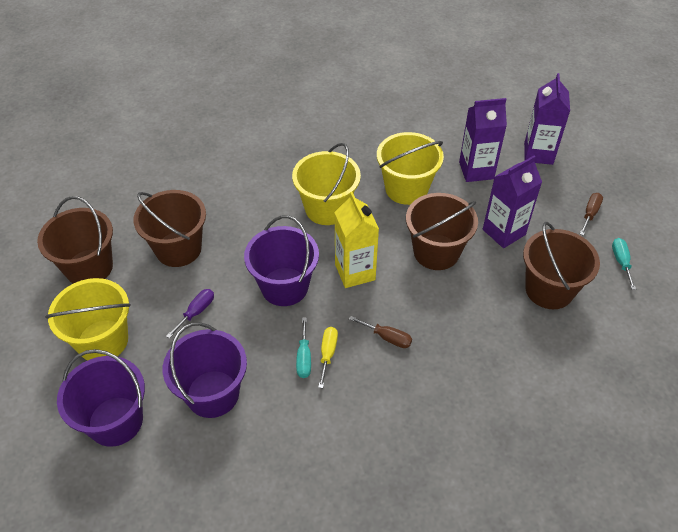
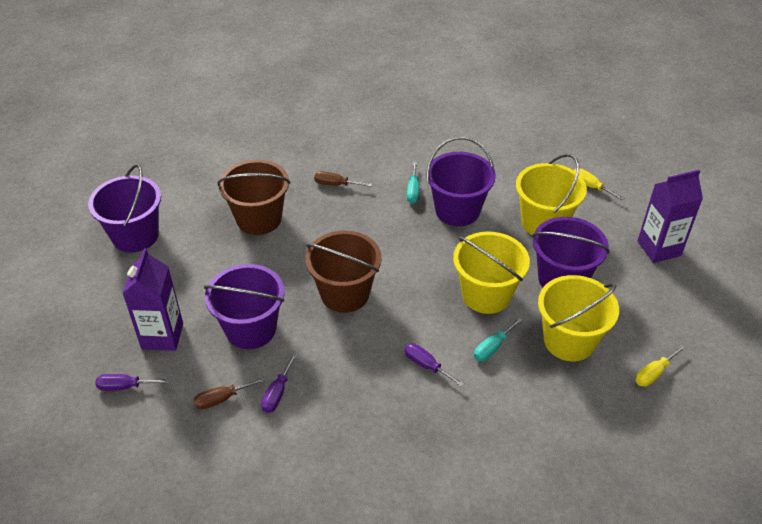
brown bucket: 4 -> 2
purple bucket: 3 -> 4
purple carton: 3 -> 2
purple screwdriver: 1 -> 3
yellow carton: 1 -> 0
yellow screwdriver: 1 -> 2

